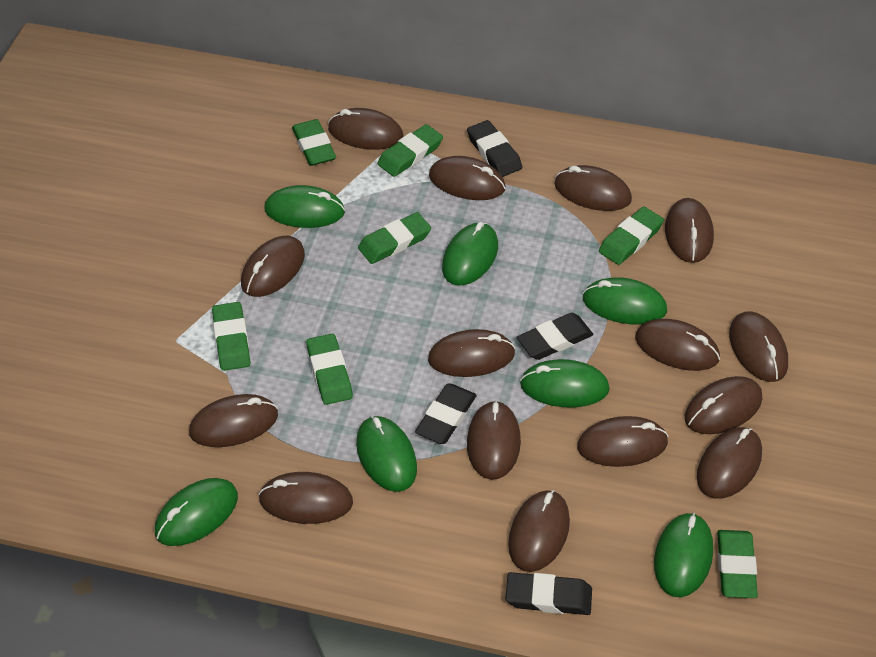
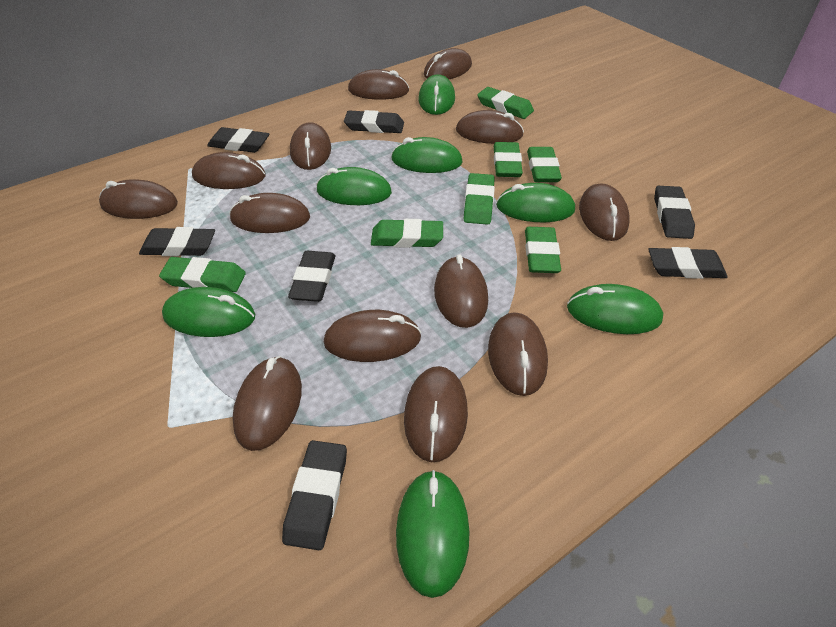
black eraser: 4 -> 7
brown mouse: 15 -> 13

